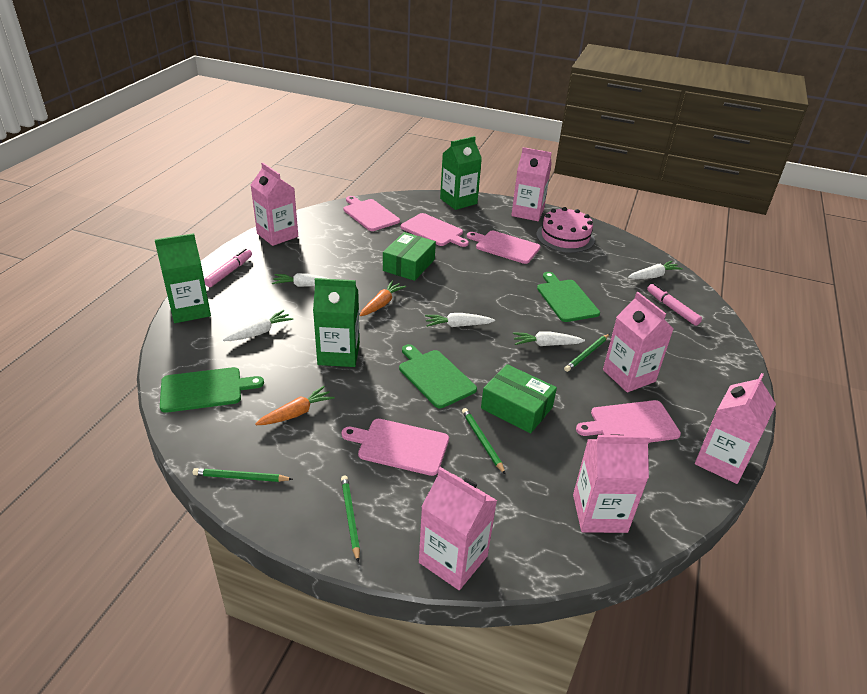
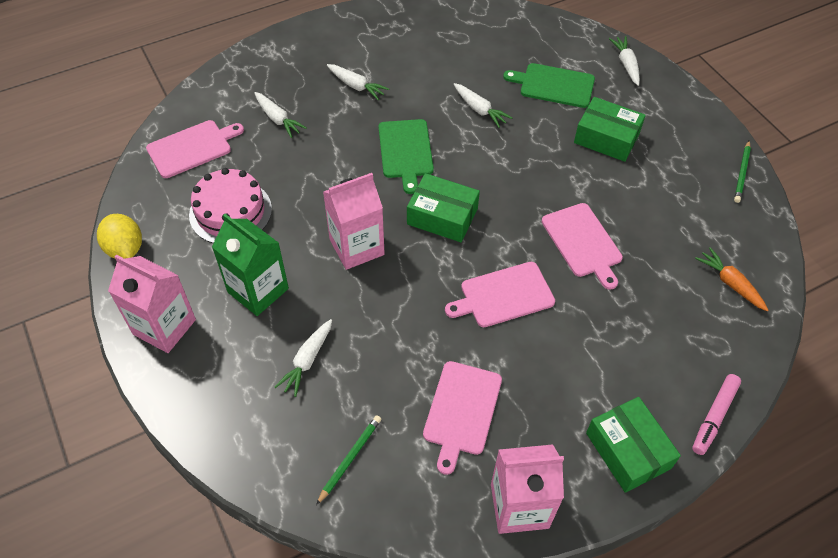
green box: 2 -> 3
green carton: 3 -> 1
green cutting board: 3 -> 2
green pencil: 4 -> 2
orange carrot: 2 -> 1
pink carton: 6 -> 3
pink cutting board: 5 -> 4
pink marker: 2 -> 1
yellow lemon: 0 -> 1

